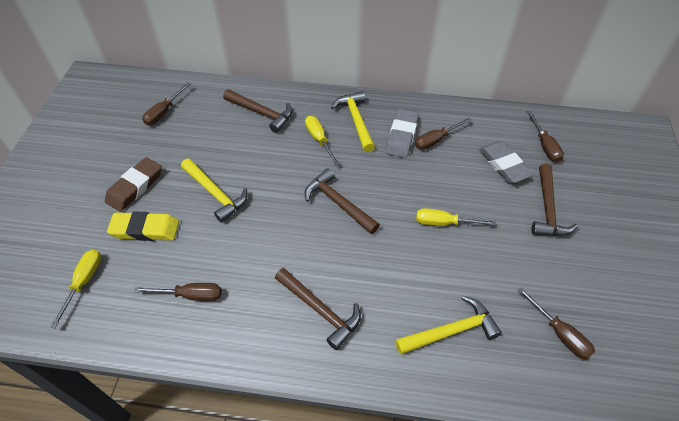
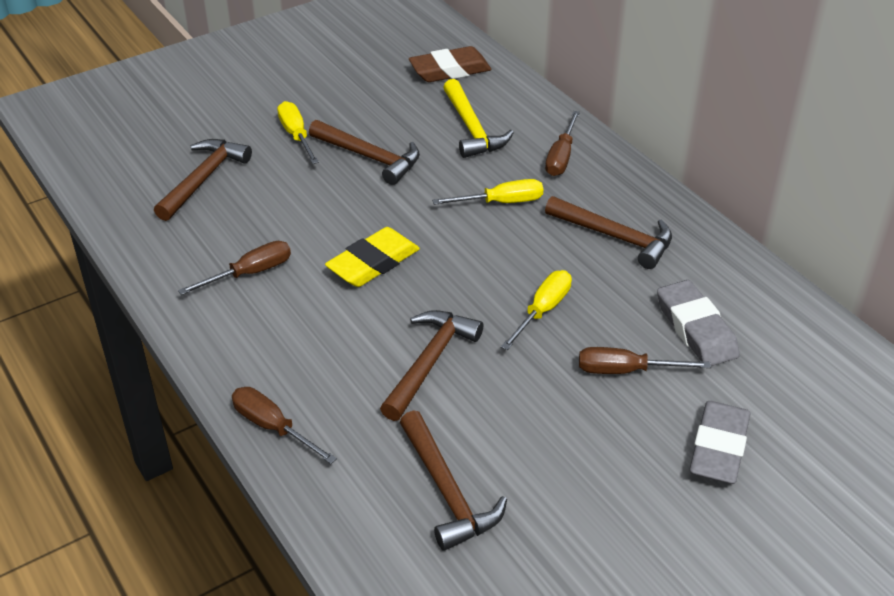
brown hammer: 4 -> 5
brown screwdriver: 5 -> 4
yellow hammer: 3 -> 1

